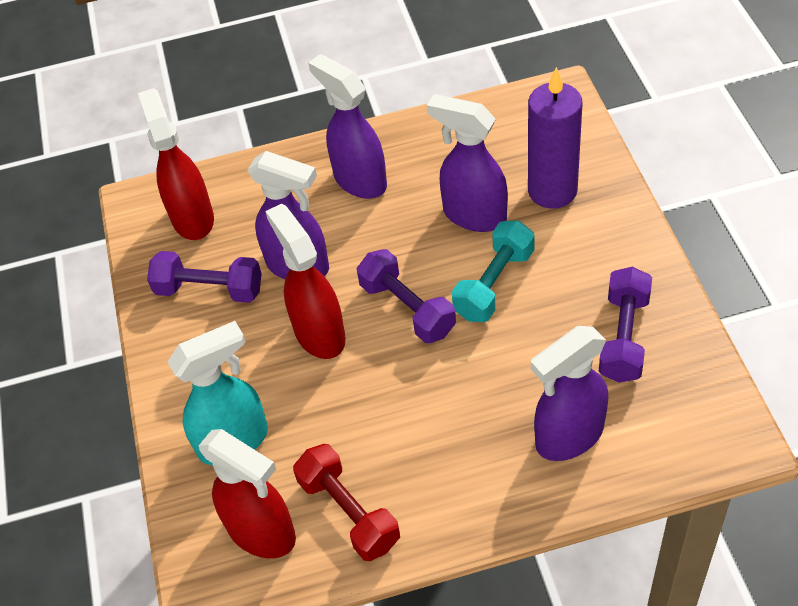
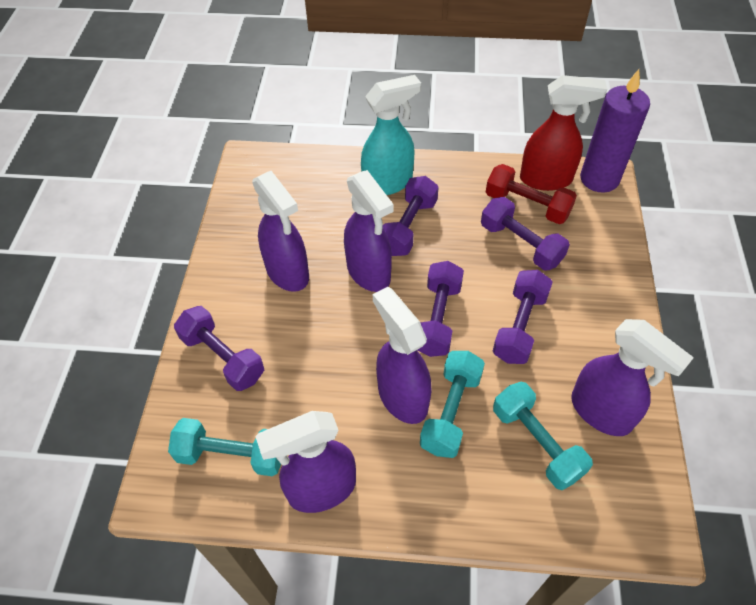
purple dumbbell: 3 -> 5
purple spray bottle: 4 -> 5
red spray bottle: 3 -> 1
turquoise dumbbell: 1 -> 3

